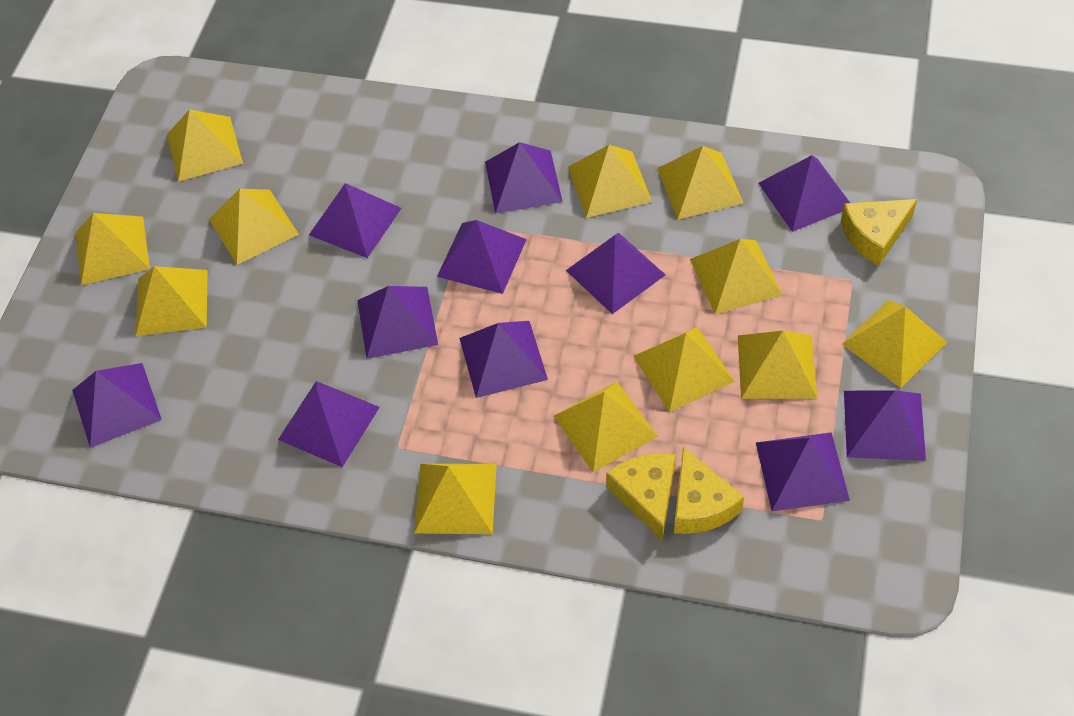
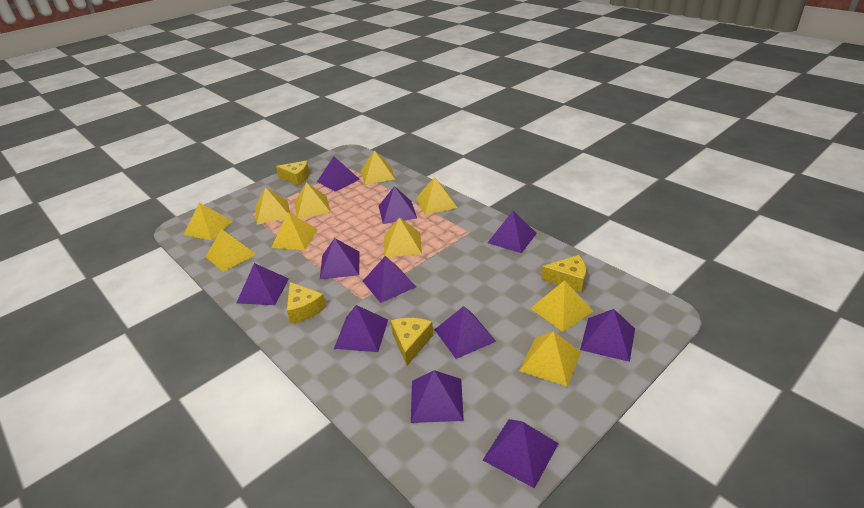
yellow cheese: 3 -> 4
yellow pyramid: 12 -> 10

